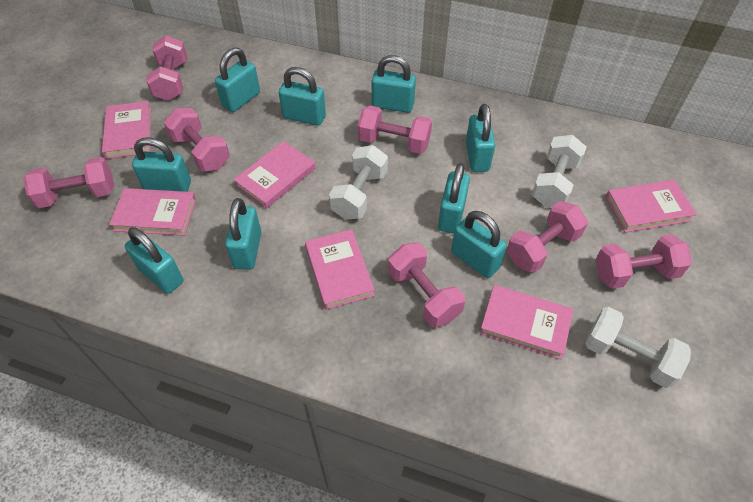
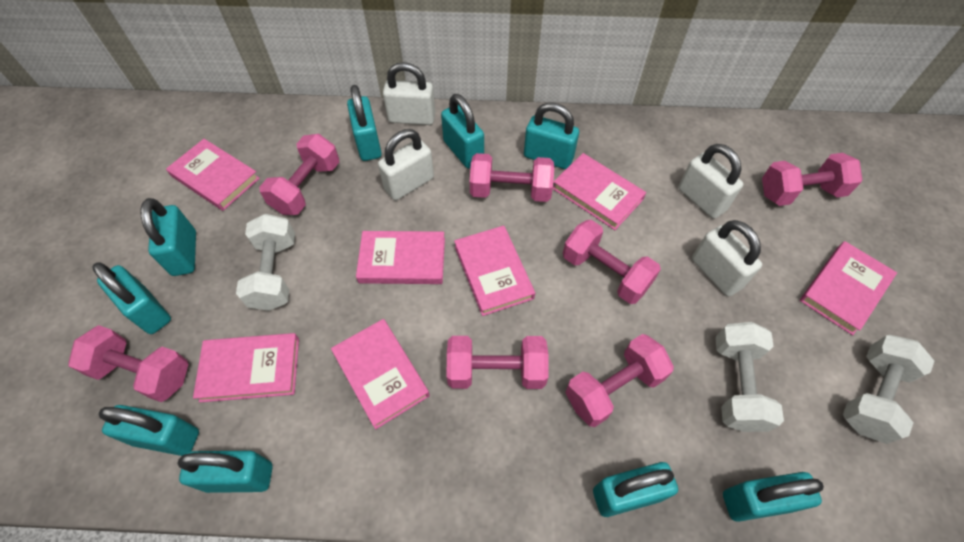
pink book: 6 -> 7
white padlock: 0 -> 4

